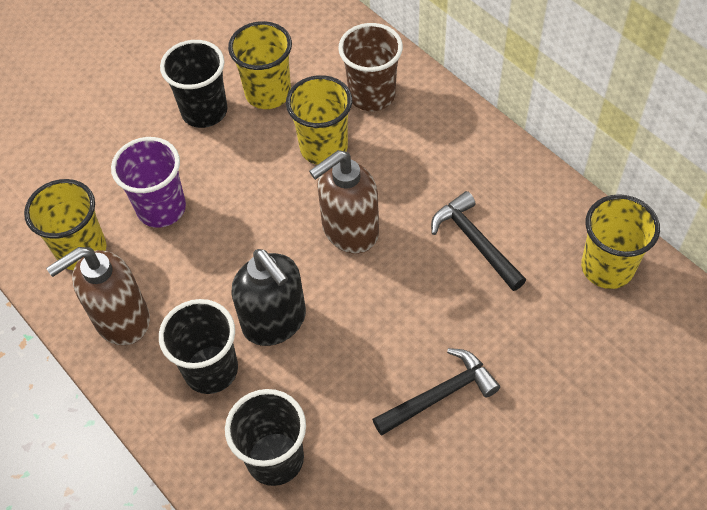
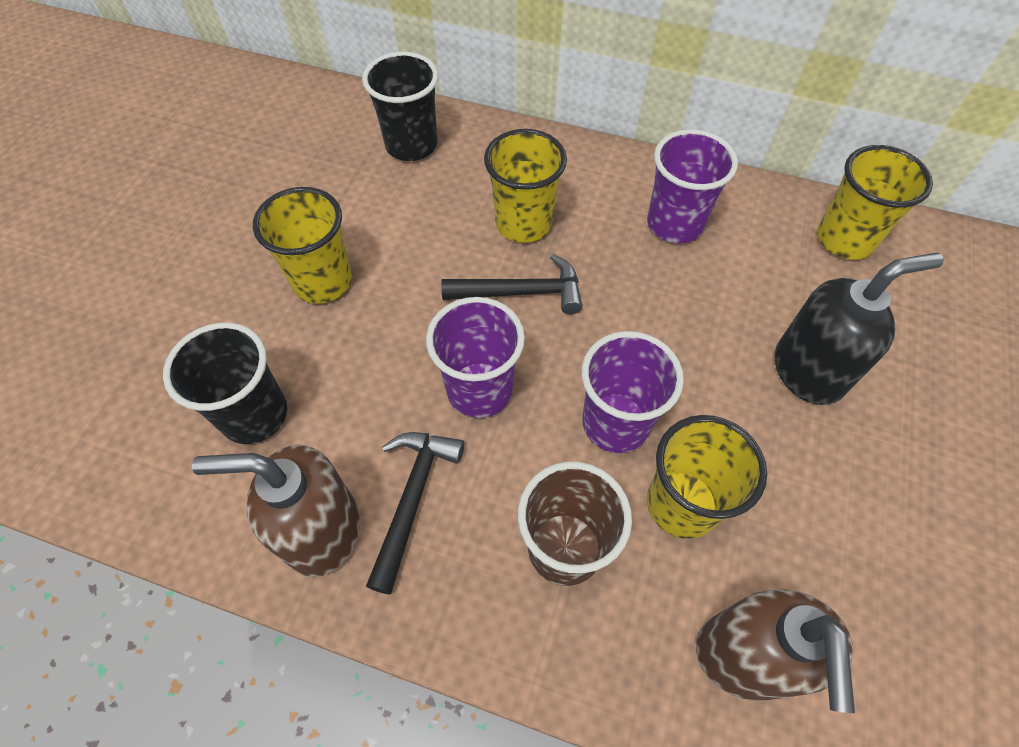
black cup: 3 -> 2
purple cup: 1 -> 3

